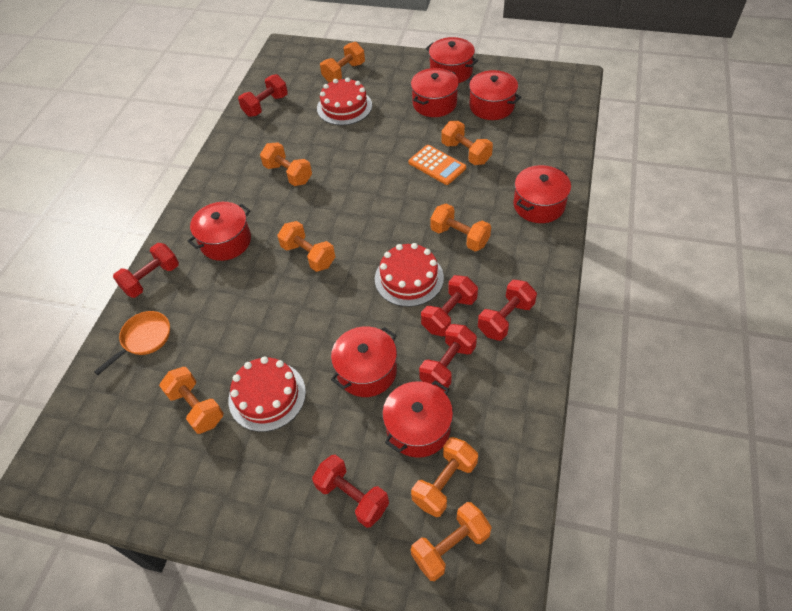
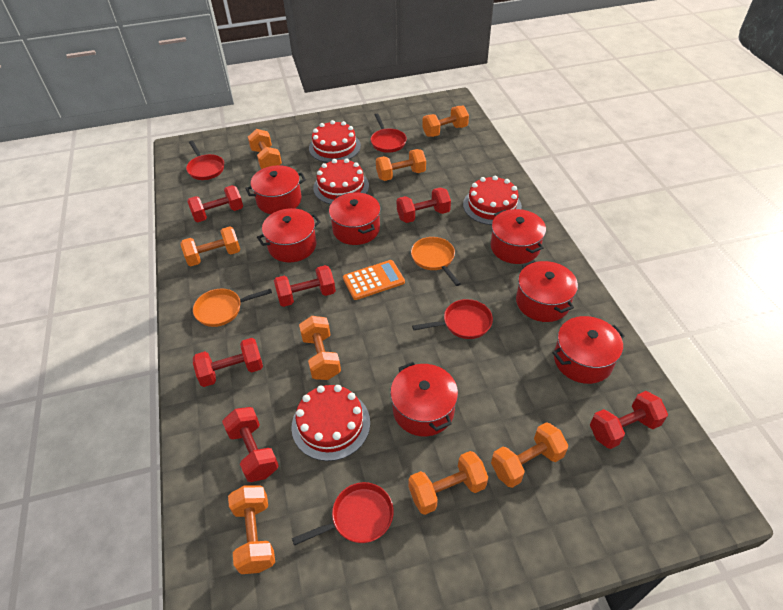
orange pan: 1 -> 2
red cake: 3 -> 4
red pan: 0 -> 4

